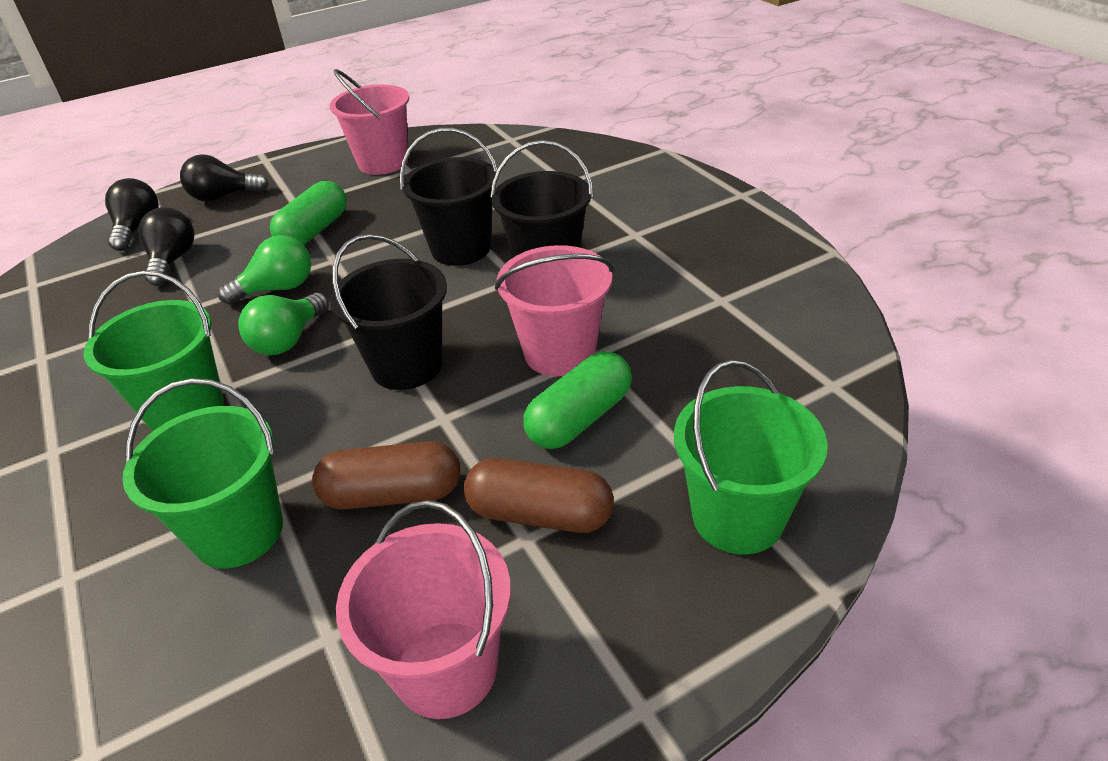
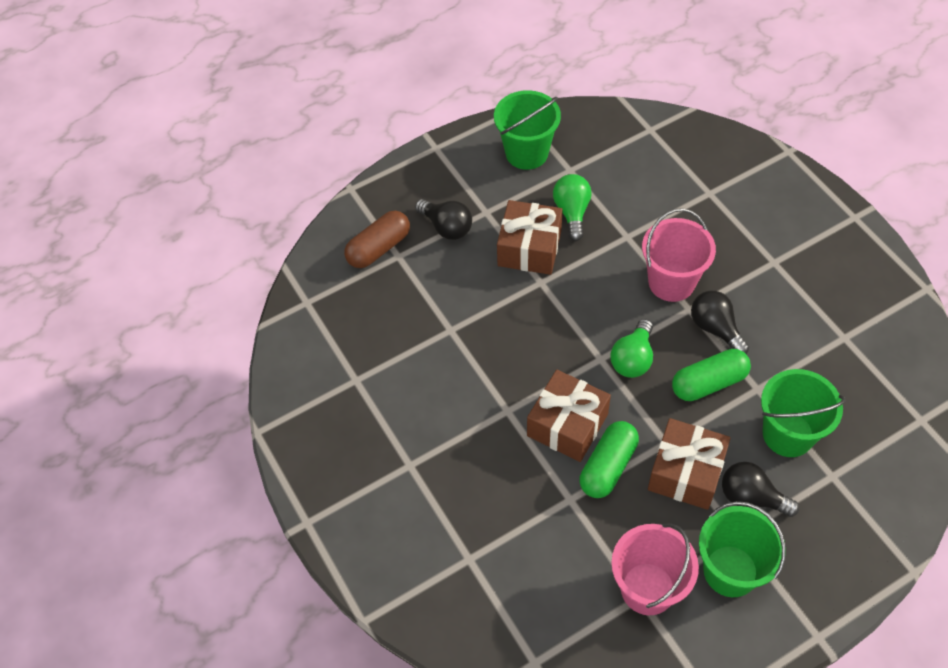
black bucket: 3 -> 0
brown capsule: 2 -> 1
brown gift: 0 -> 3
pink bucket: 3 -> 2

